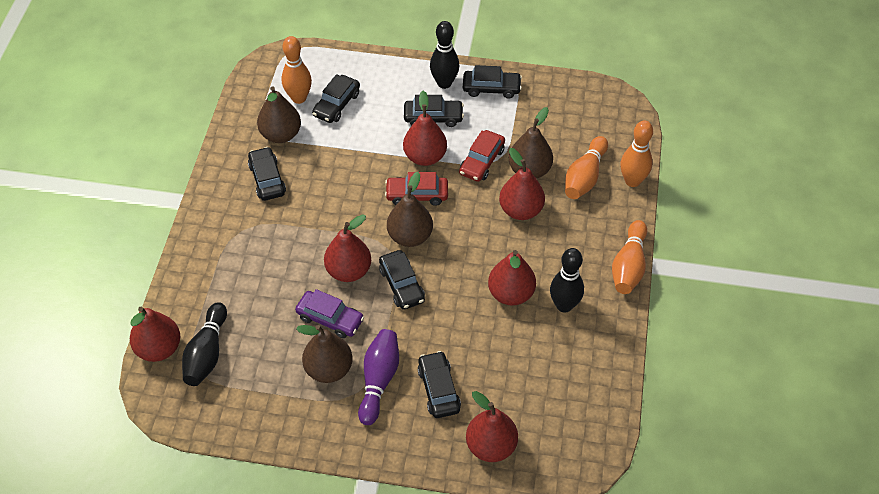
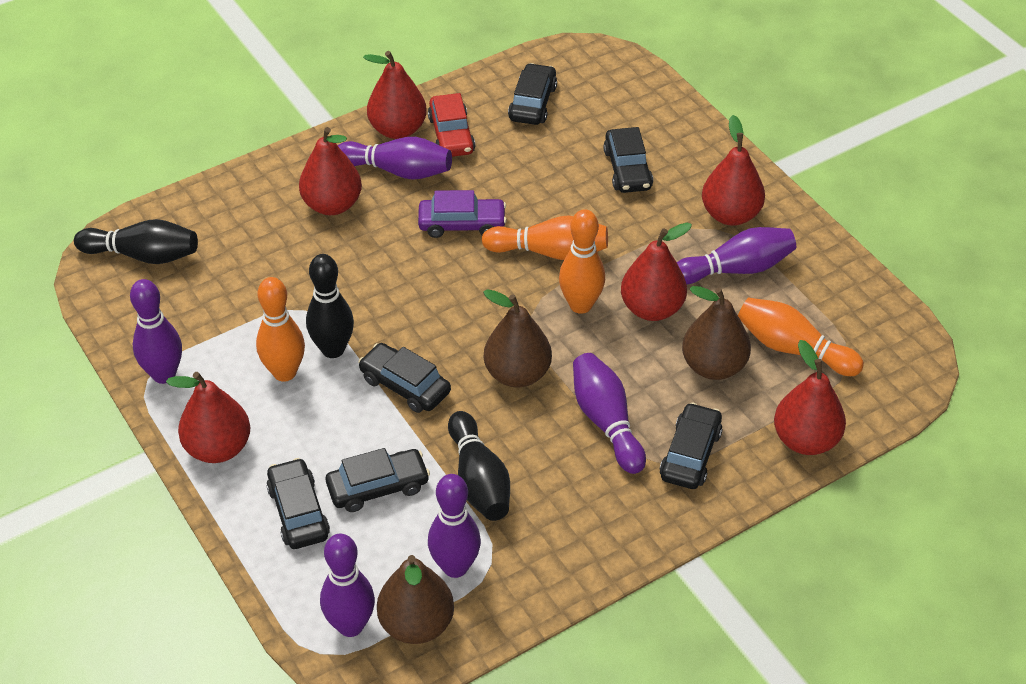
brown pear: 4 -> 3
purple bowling pin: 1 -> 6
red car: 2 -> 1

